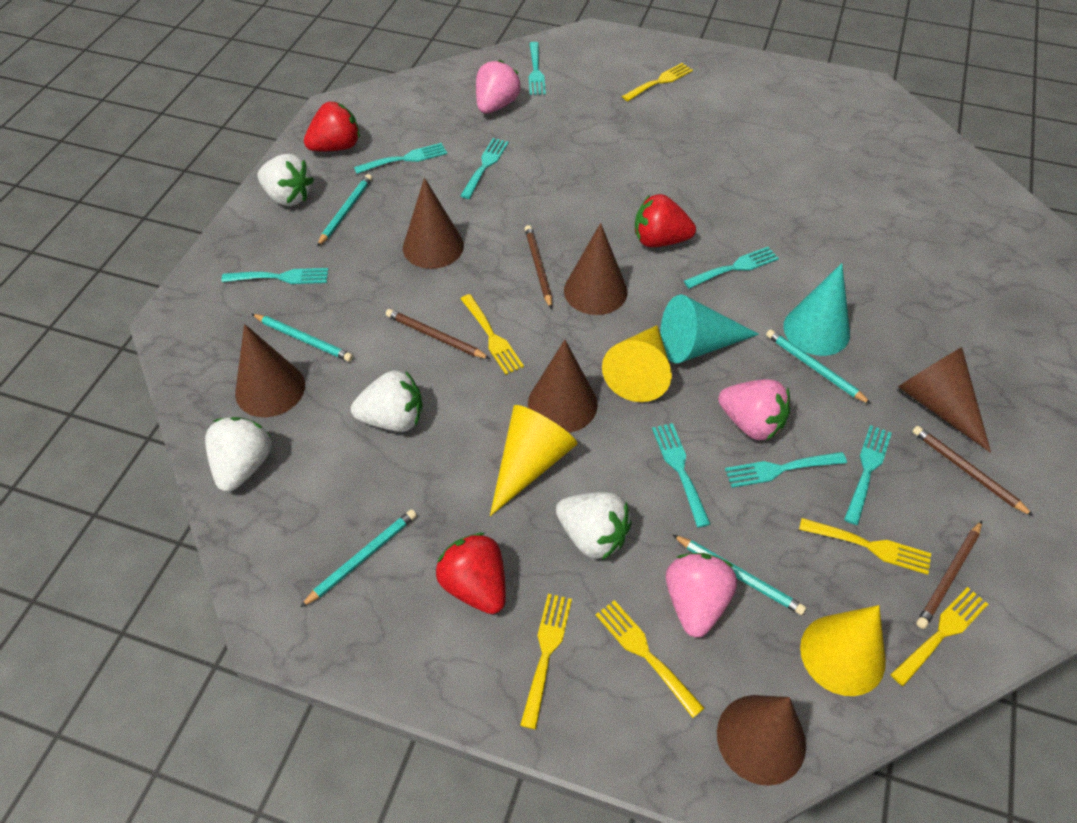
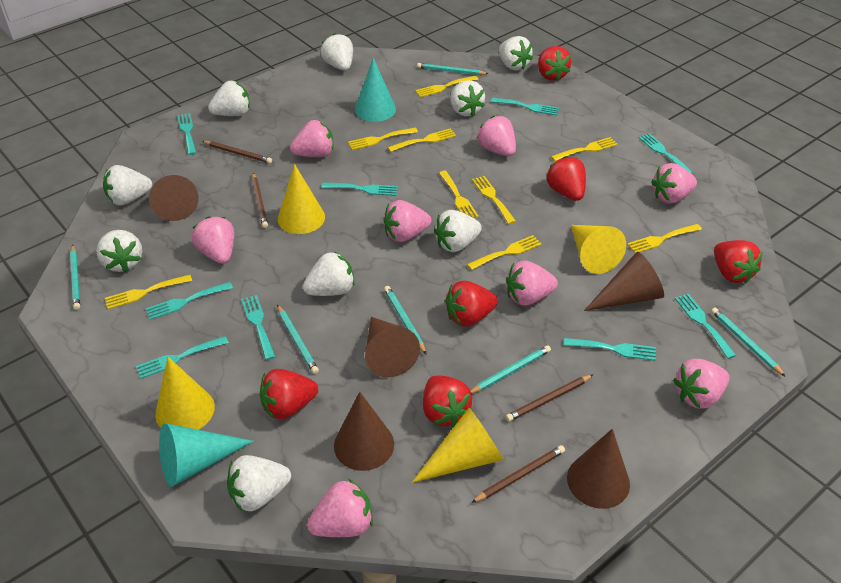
brown cone: 6 -> 5
pink strawberry: 3 -> 8
red strawberry: 3 -> 6
turquoise fork: 8 -> 9
turquoise pencil: 5 -> 6
white strawberry: 4 -> 9
yellow cone: 3 -> 4
yellow fork: 6 -> 9

